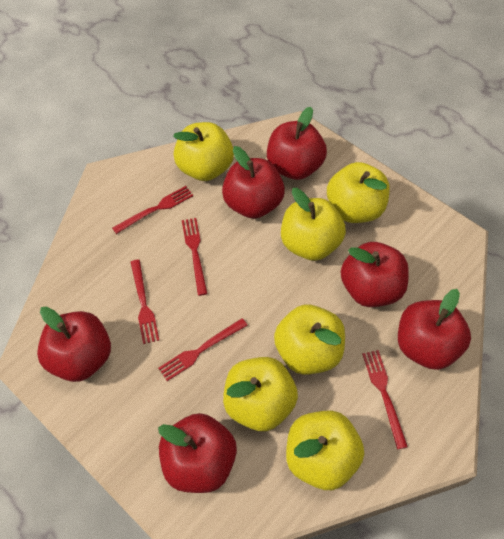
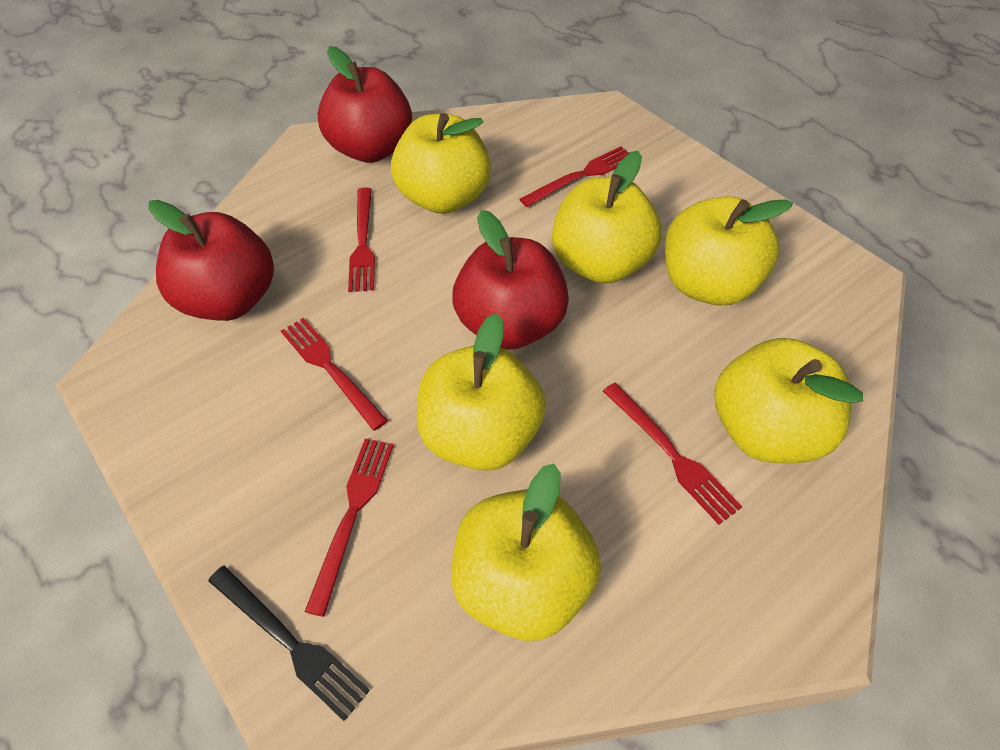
black fork: 0 -> 1
red apple: 6 -> 3

